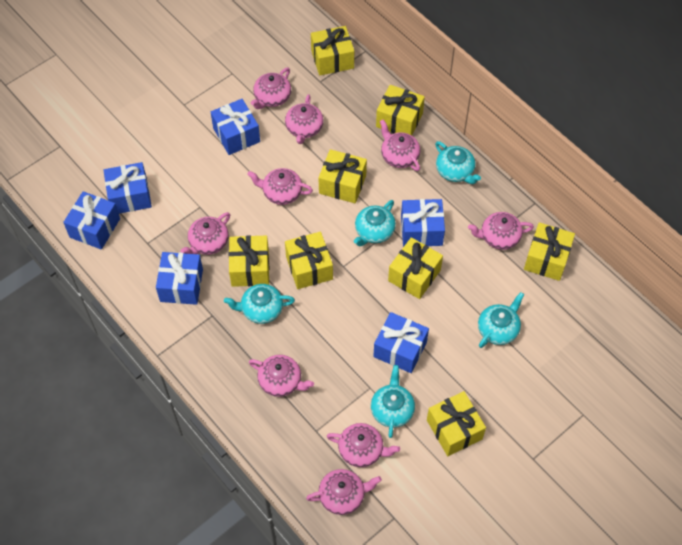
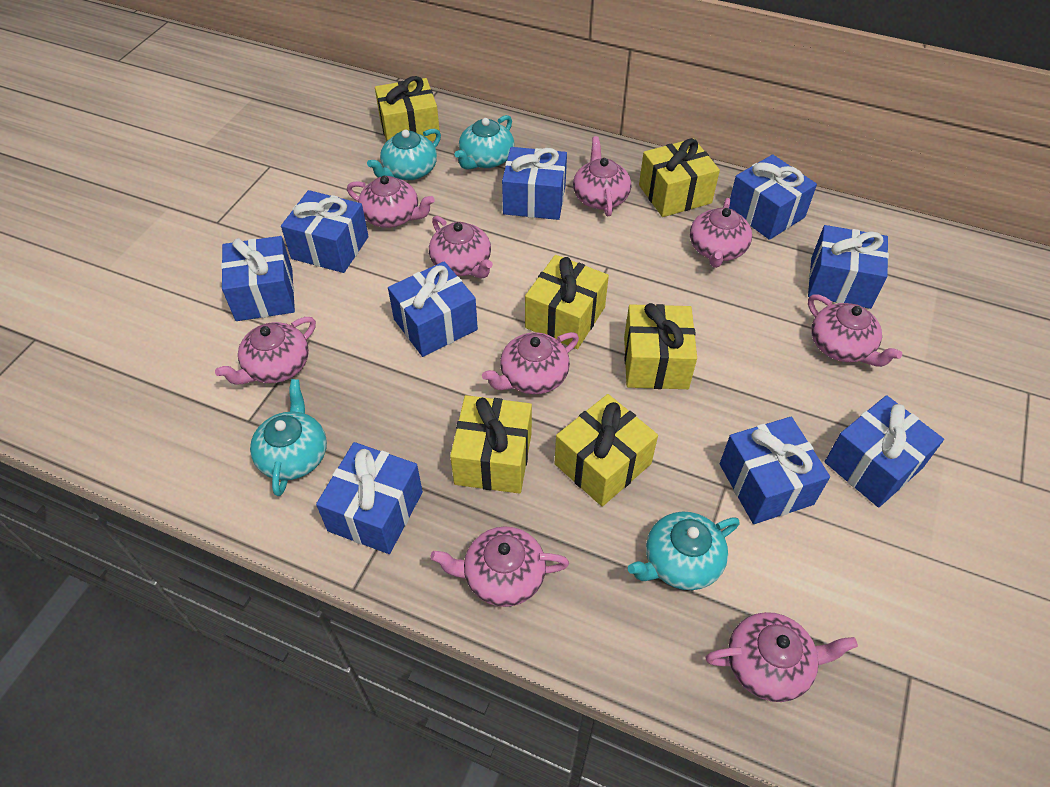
blue gift: 6 -> 9
turquoise teapot: 5 -> 4
yellow gift: 8 -> 6

